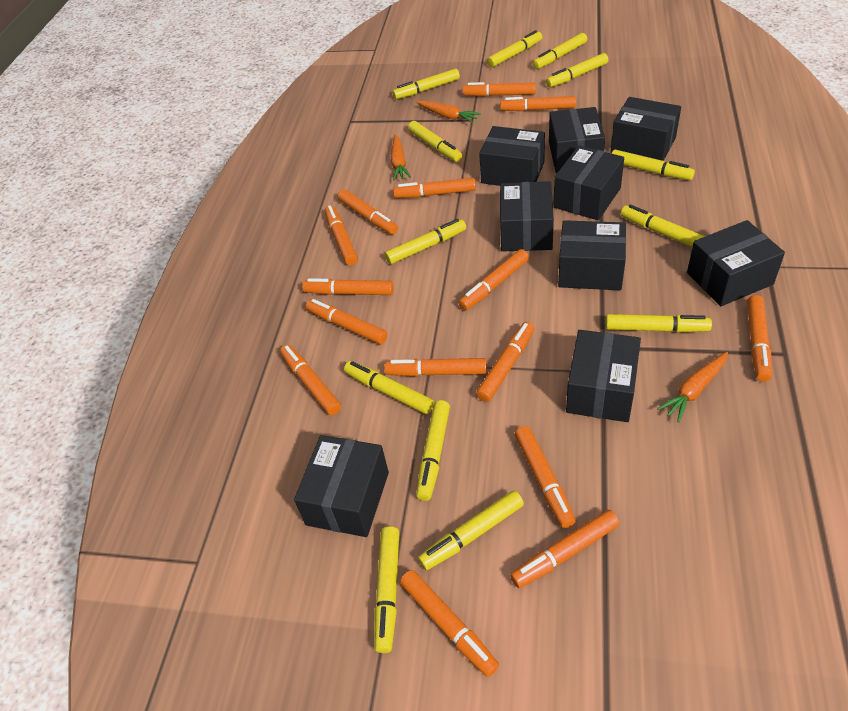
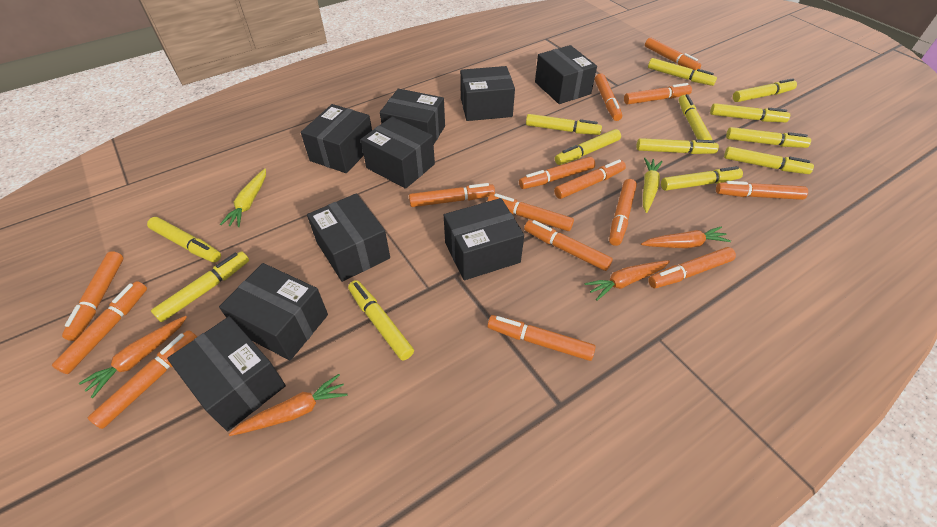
orange carrot: 3 -> 4
yellow carrot: 0 -> 2

